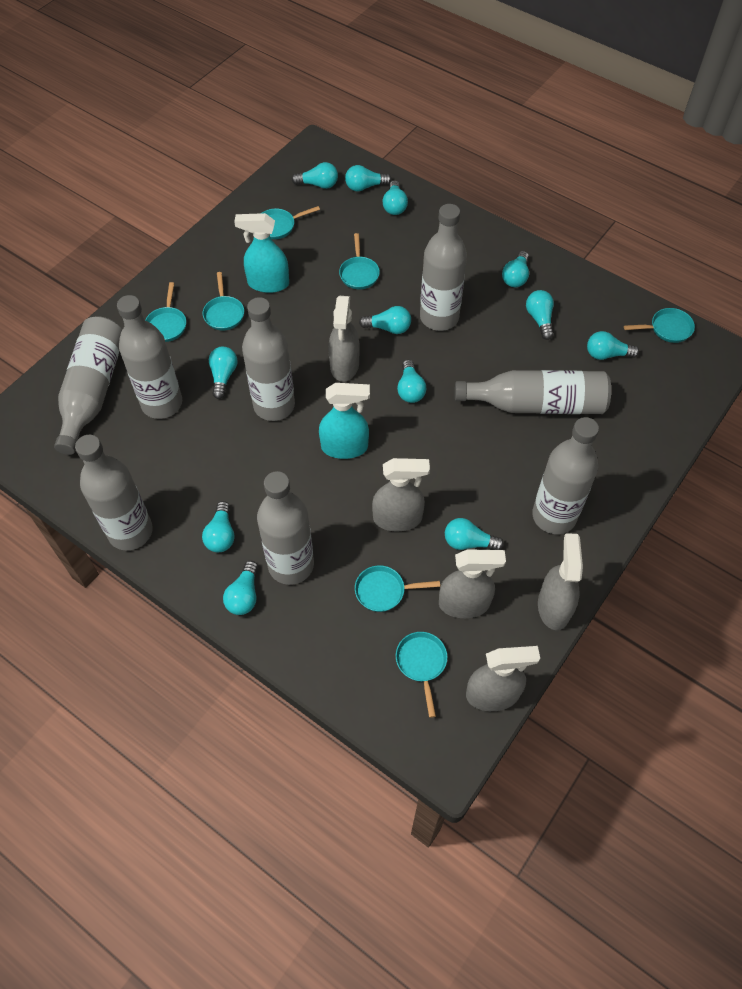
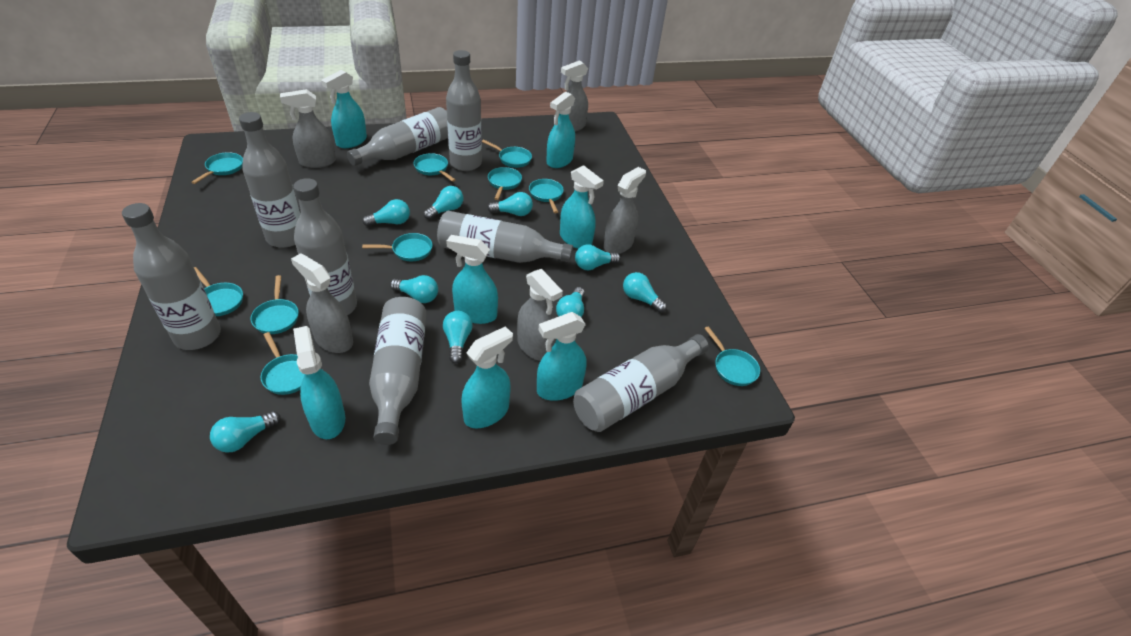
turquoise light bulb: 12 -> 9
turquoise pan: 7 -> 10
turquoise spray bottle: 2 -> 7

